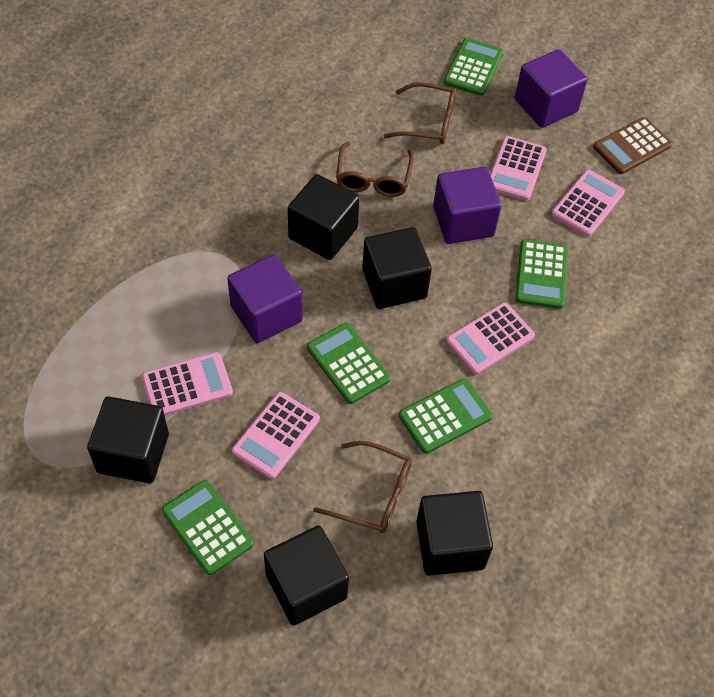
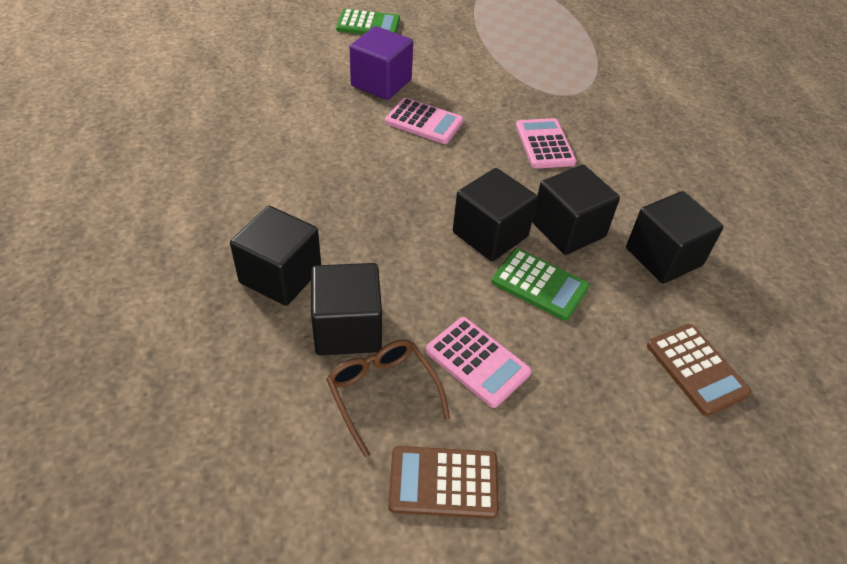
brown calculator: 1 -> 2
brown glasses: 3 -> 1
green calculator: 5 -> 2
pink calculator: 5 -> 3
purple cube: 3 -> 1

